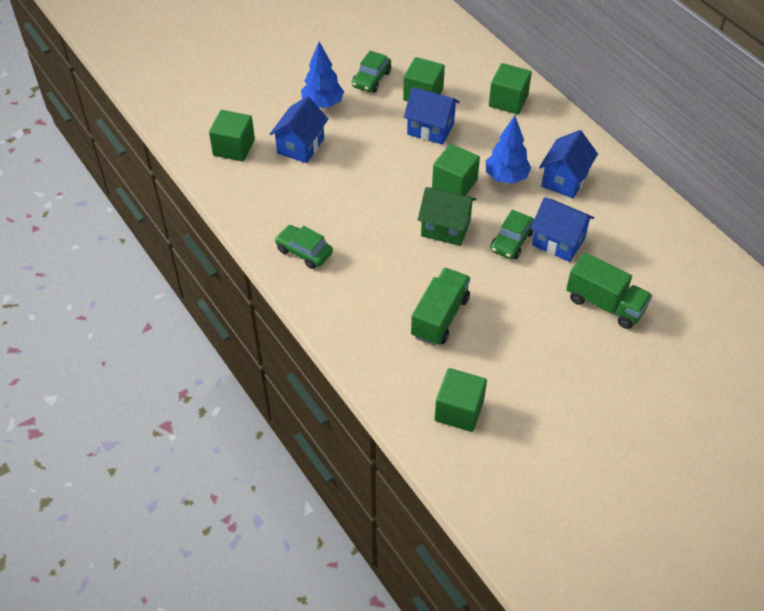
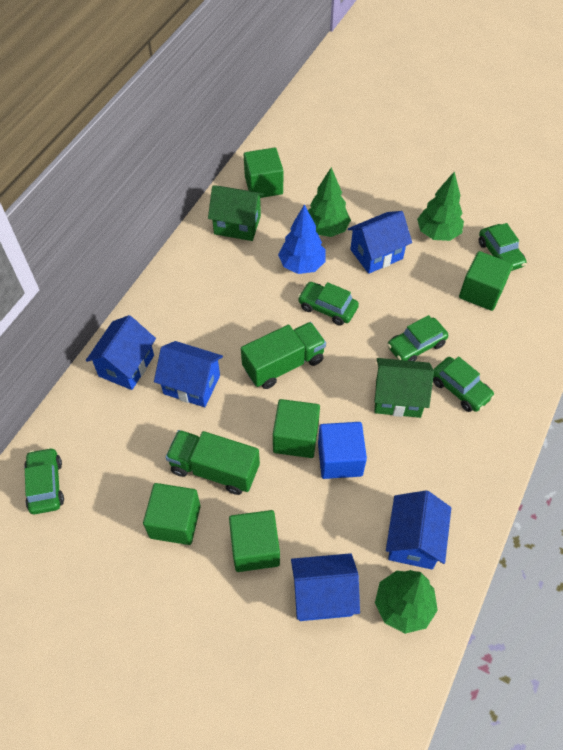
blue cube: 0 -> 1
blue house: 4 -> 5
blue tree: 2 -> 1
green car: 3 -> 5
green house: 1 -> 2
green tree: 0 -> 3

